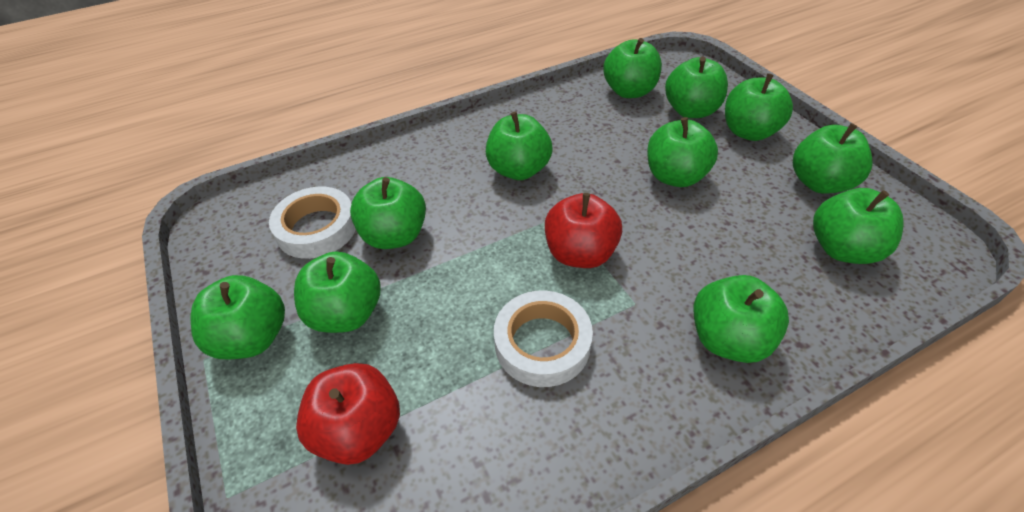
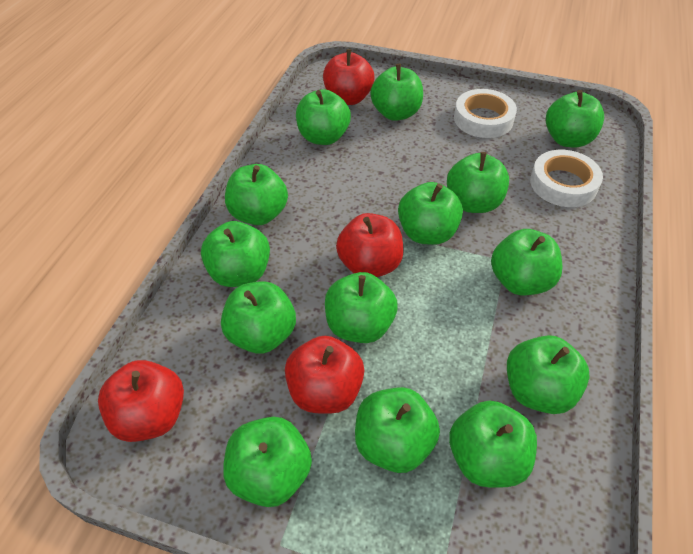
green apple: 11 -> 14
red apple: 2 -> 4

